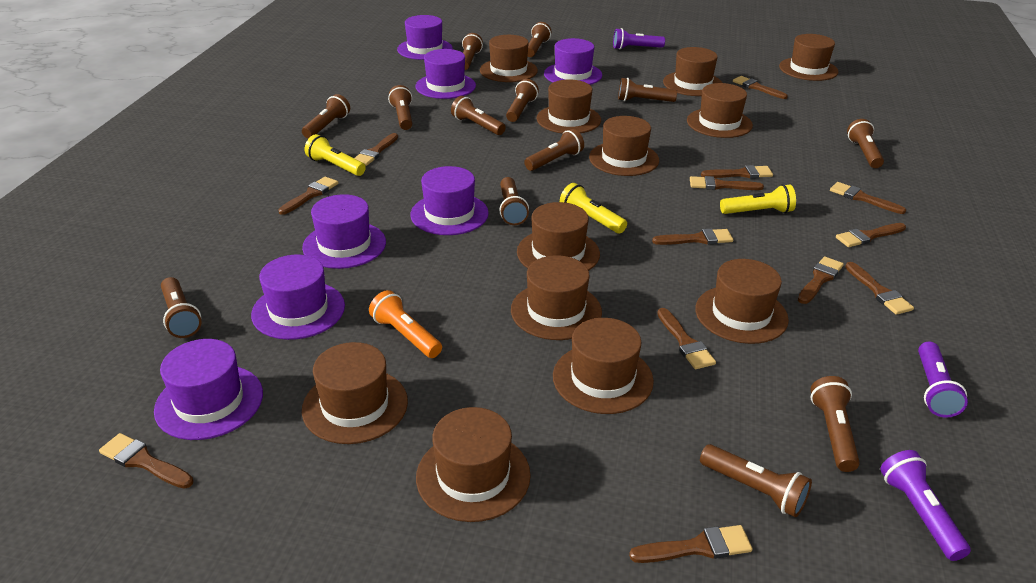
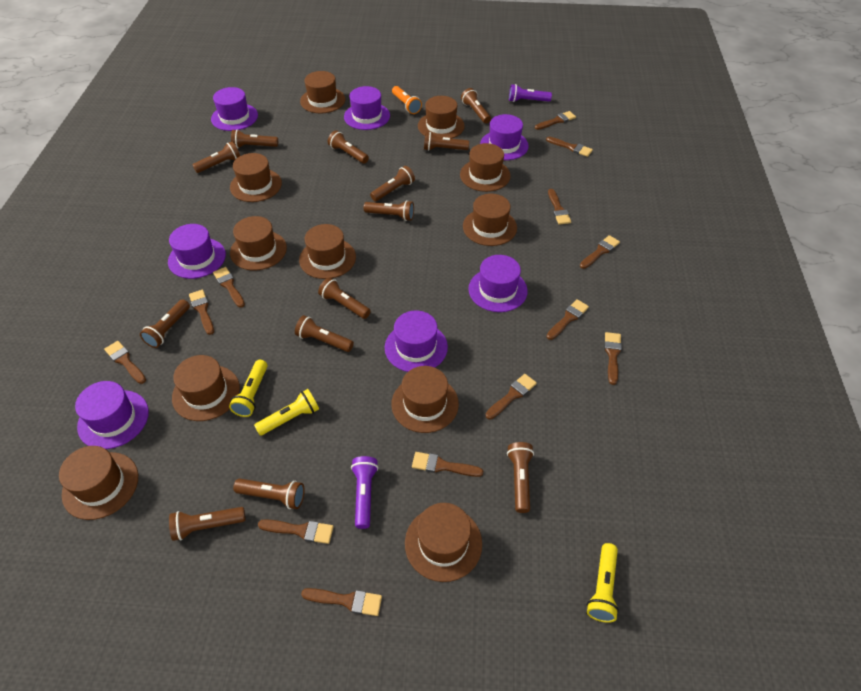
brown hat: 12 -> 11
purple flashlight: 3 -> 2

